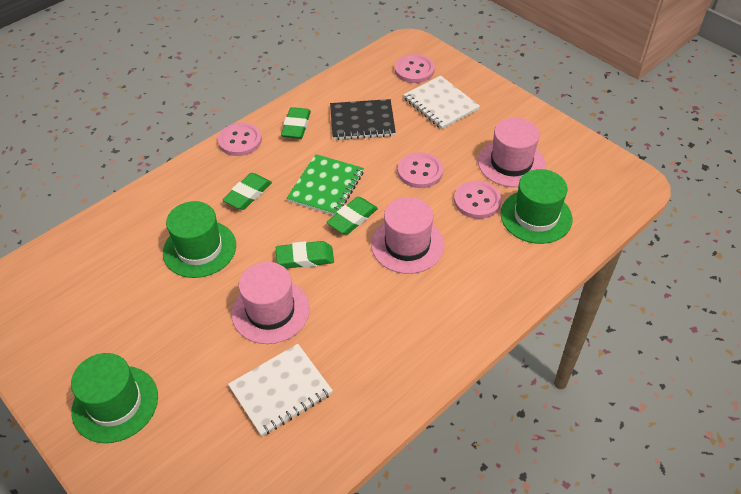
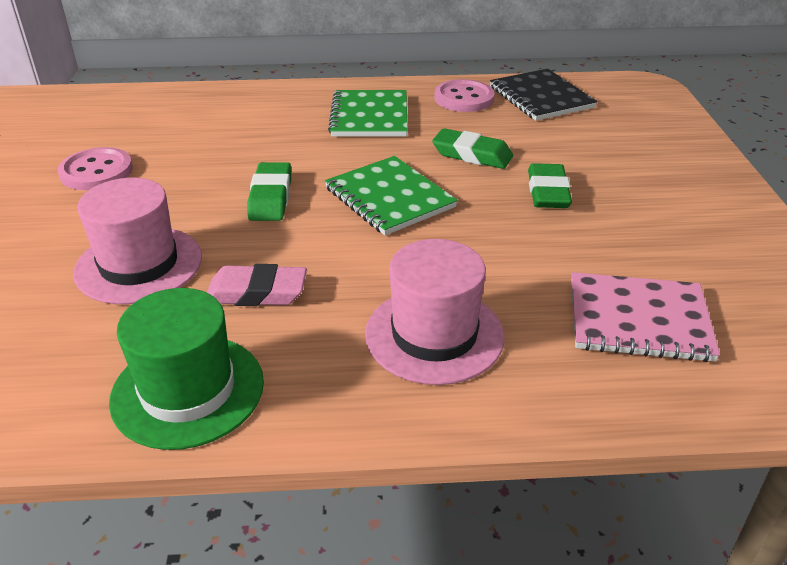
green eraser: 4 -> 3
green hat: 3 -> 1
green notebook: 1 -> 2
pink button: 4 -> 2
pink eraser: 0 -> 1
pink hat: 3 -> 2
pink notebook: 0 -> 1
white notebook: 2 -> 0

